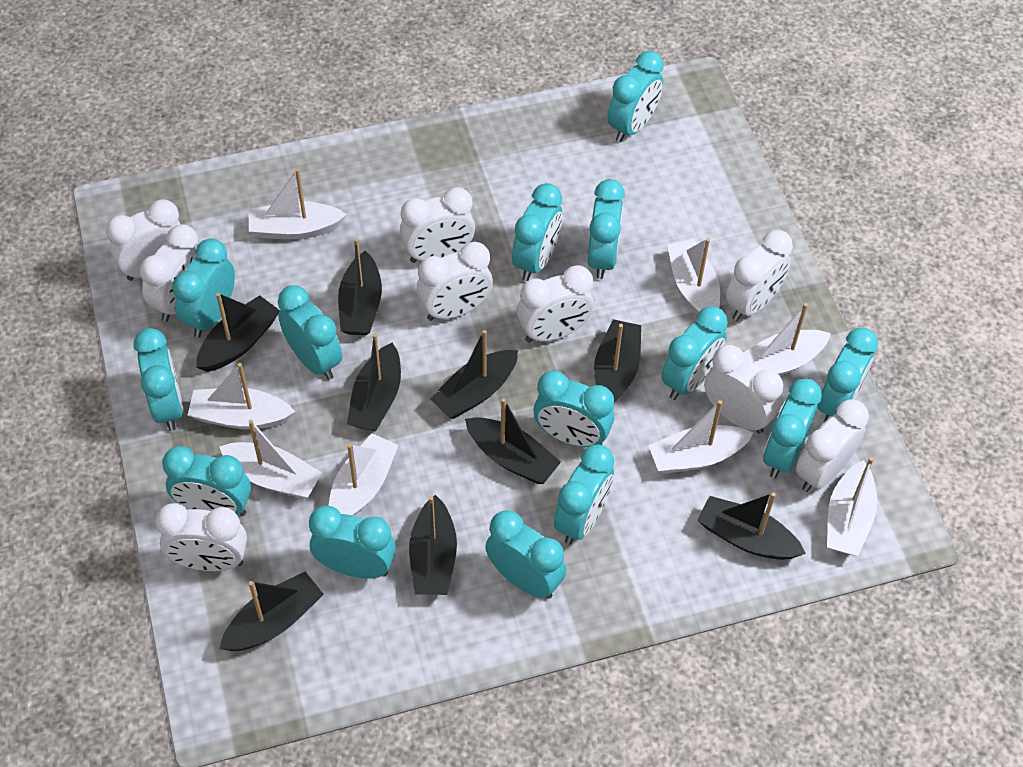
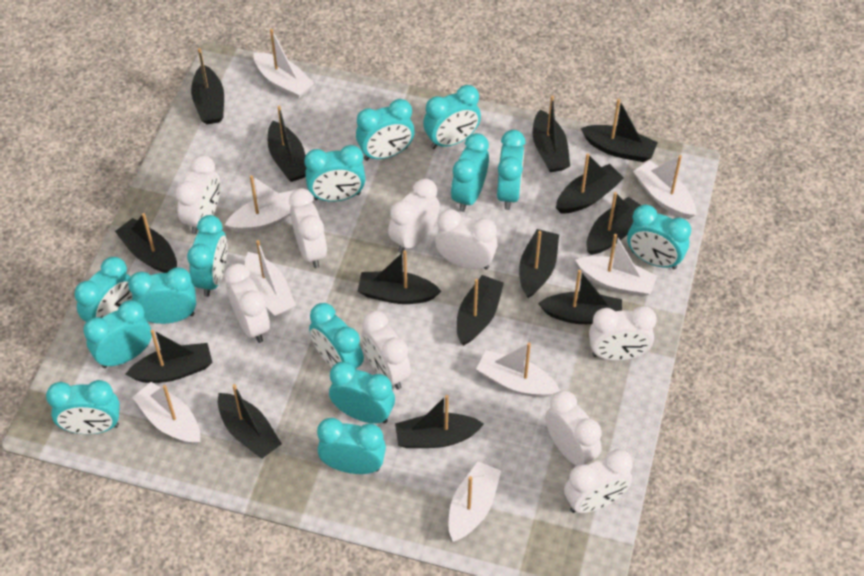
black boat: 9 -> 14

